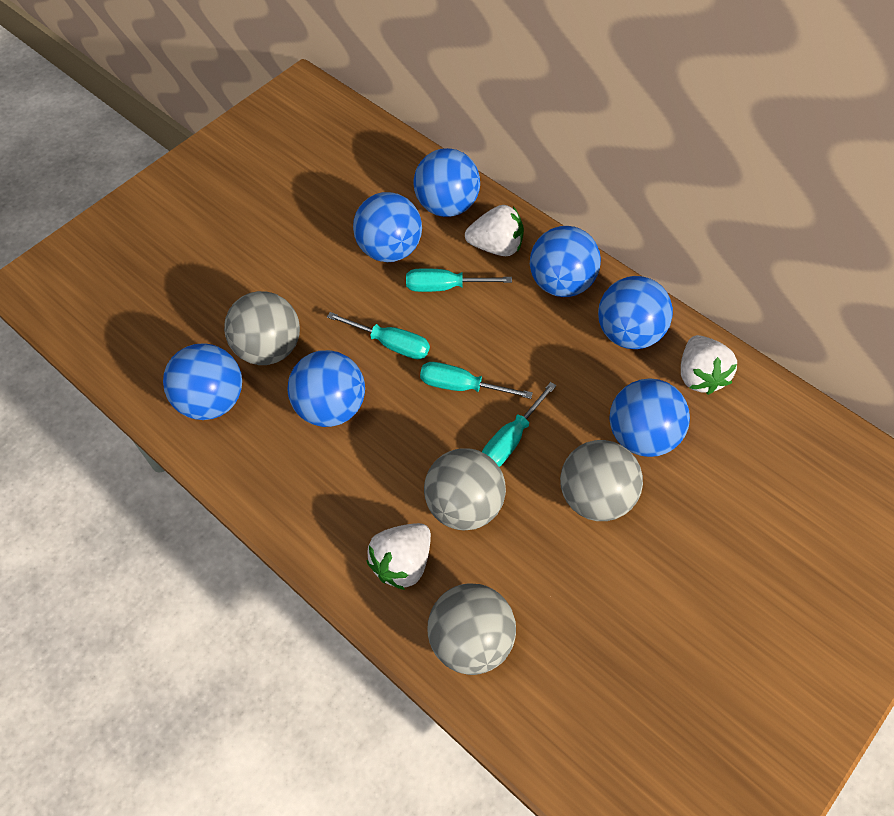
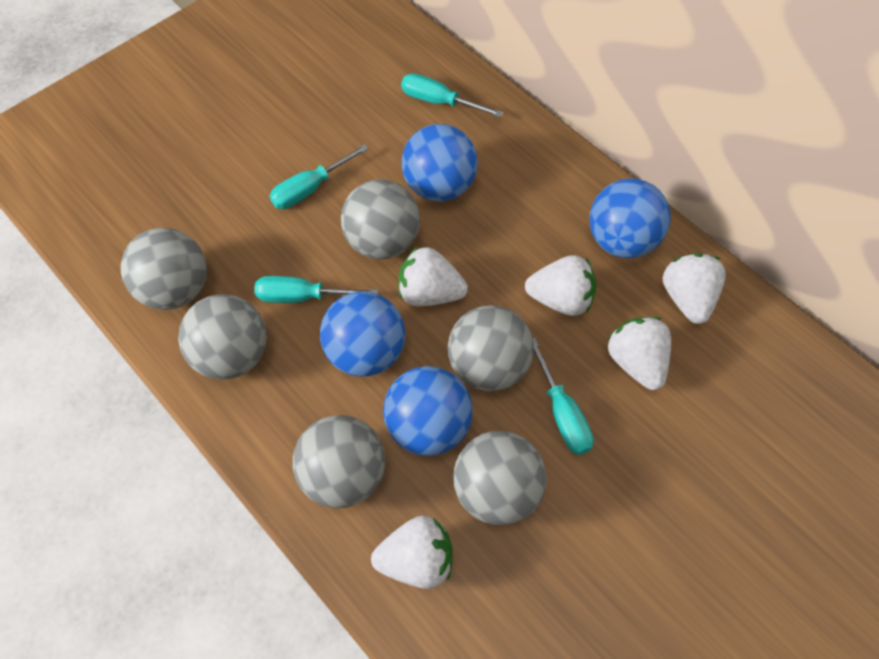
blue ball: 7 -> 4
grey ball: 4 -> 6
white strawberry: 3 -> 5

